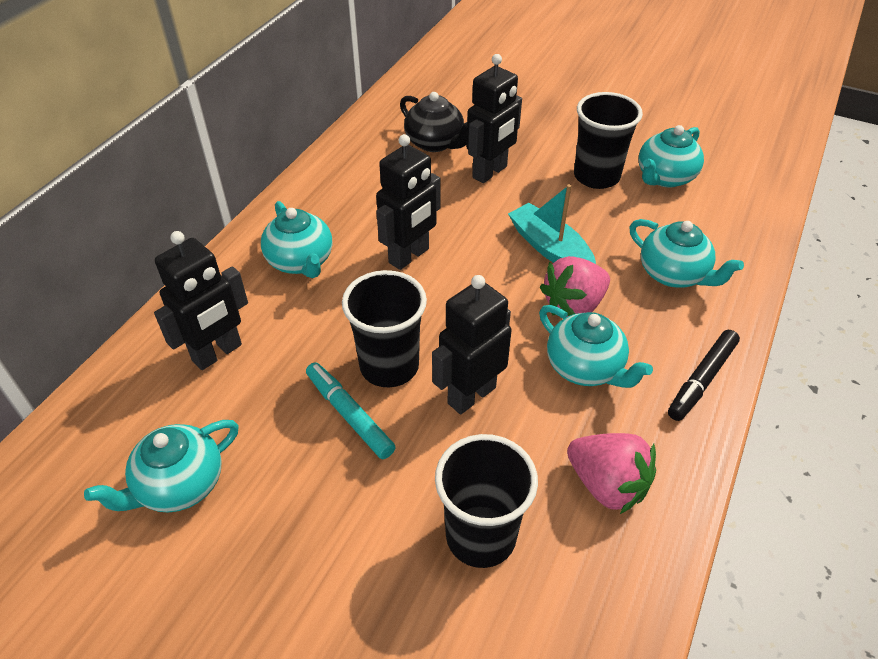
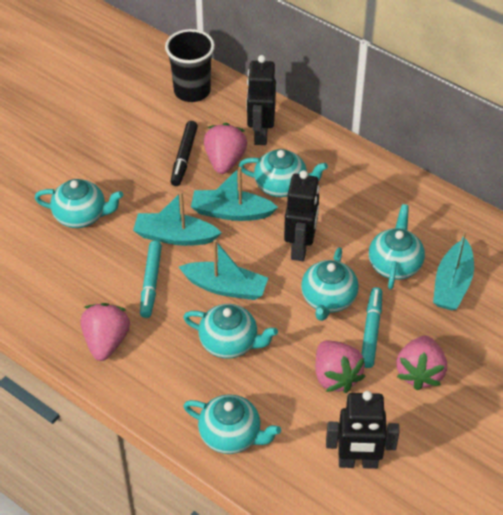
black cup: 3 -> 1
black robot: 4 -> 3
black teapot: 1 -> 0
pink strawberry: 2 -> 4
turquoise boat: 1 -> 4
turquoise marker: 1 -> 2
turquoise teapot: 5 -> 6

